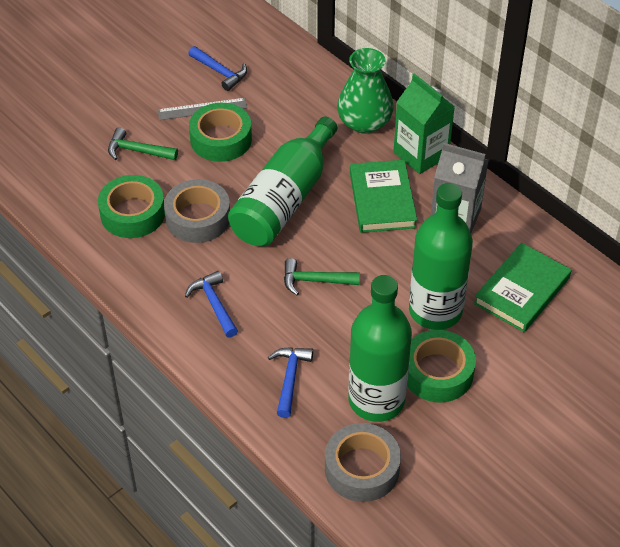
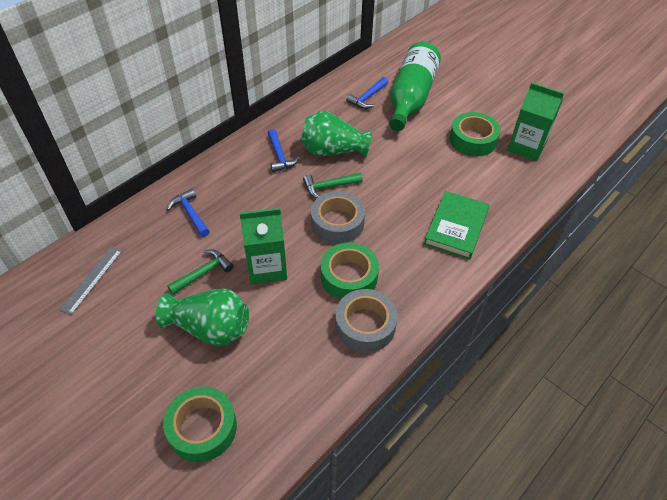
green book: 2 -> 1
green bottle: 3 -> 1
green carton: 1 -> 2
green vase: 1 -> 2
grey carton: 1 -> 0

